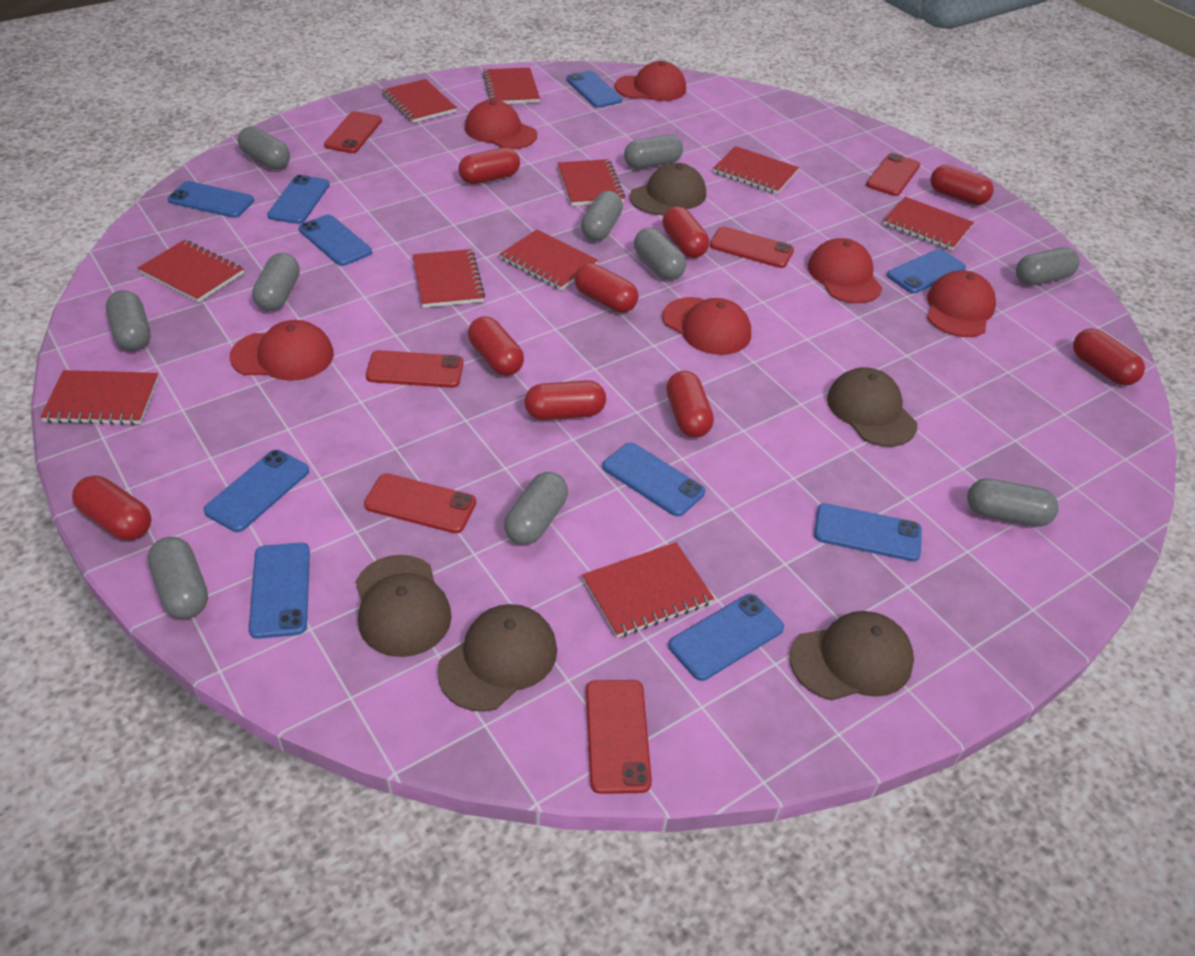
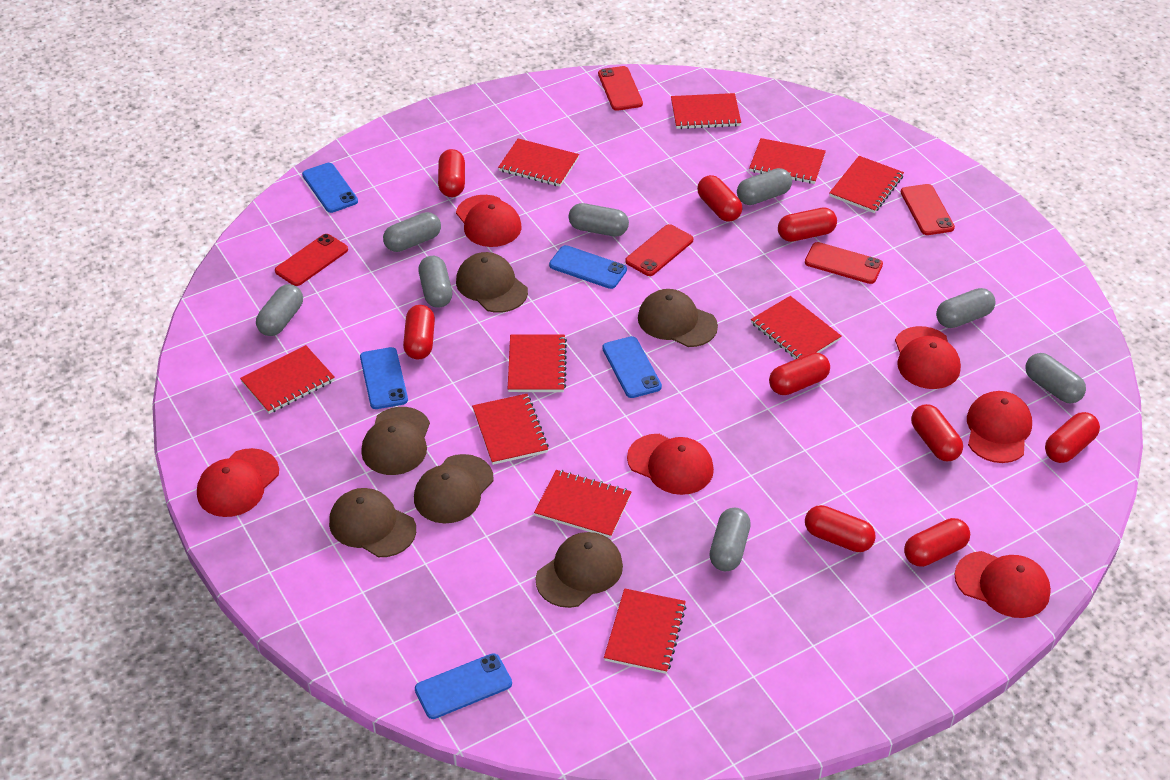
blue phone: 10 -> 5
brown cap: 5 -> 6
grey capsule: 10 -> 8
red phone: 6 -> 5

